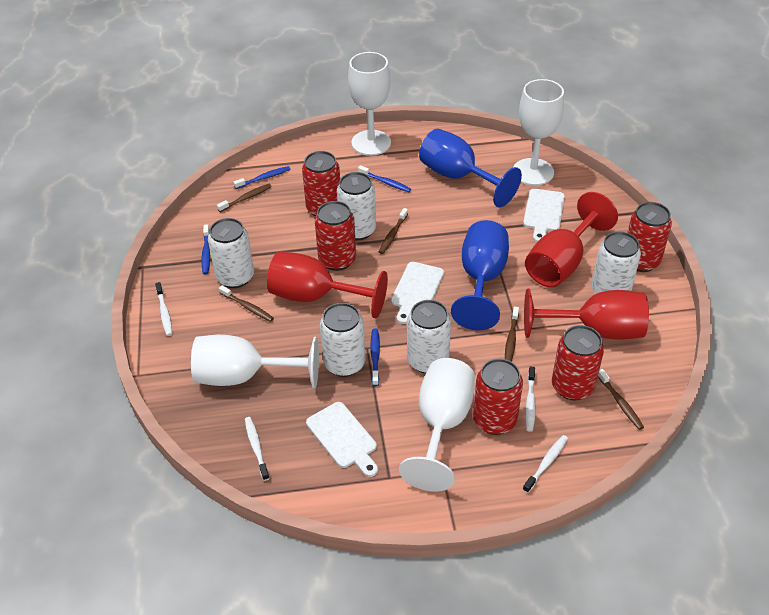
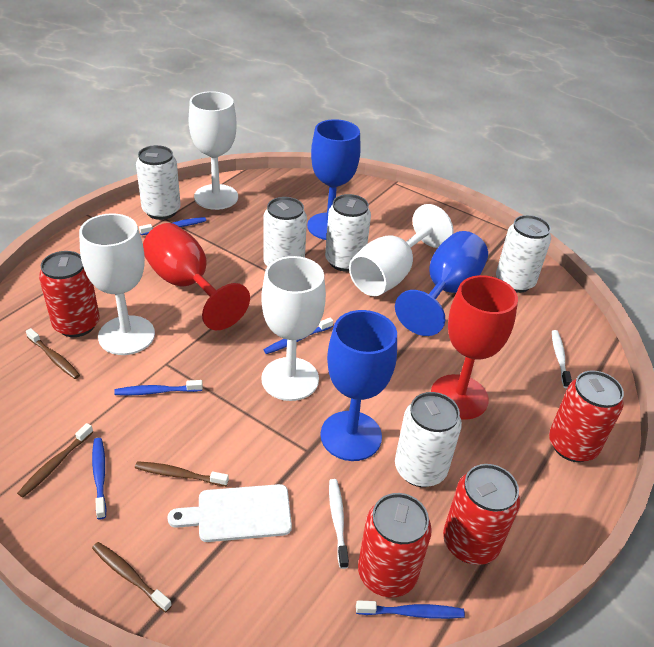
blue goblet: 2 -> 3
blue toothbrush: 4 -> 5
brown toothbrush: 5 -> 4
red can: 5 -> 4
red goblet: 3 -> 2
white cutting board: 3 -> 1
white toothbrush: 4 -> 2

